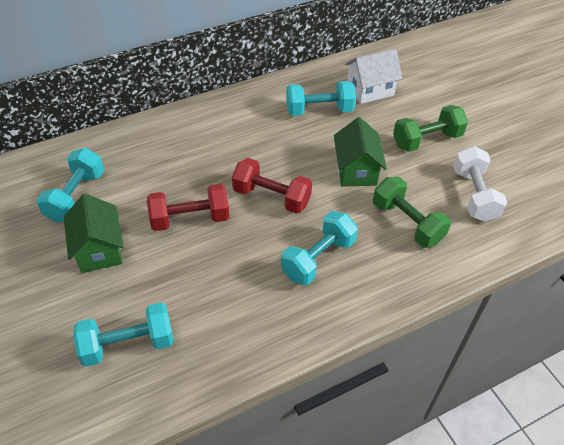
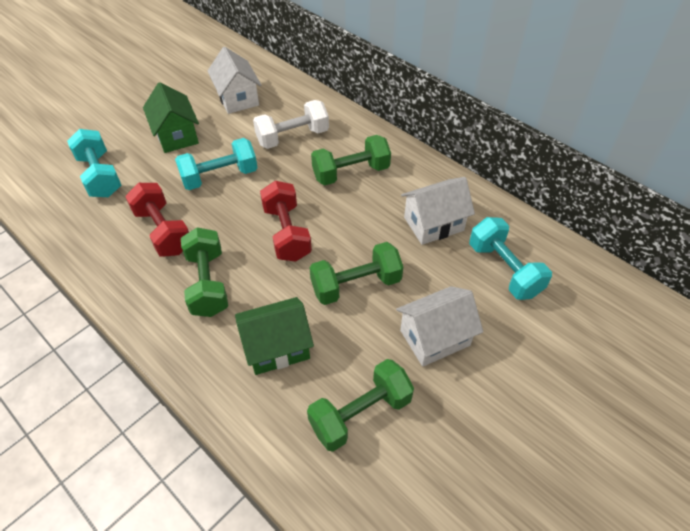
green dumbbell: 2 -> 4
turquoise dumbbell: 4 -> 3
white house: 1 -> 3

